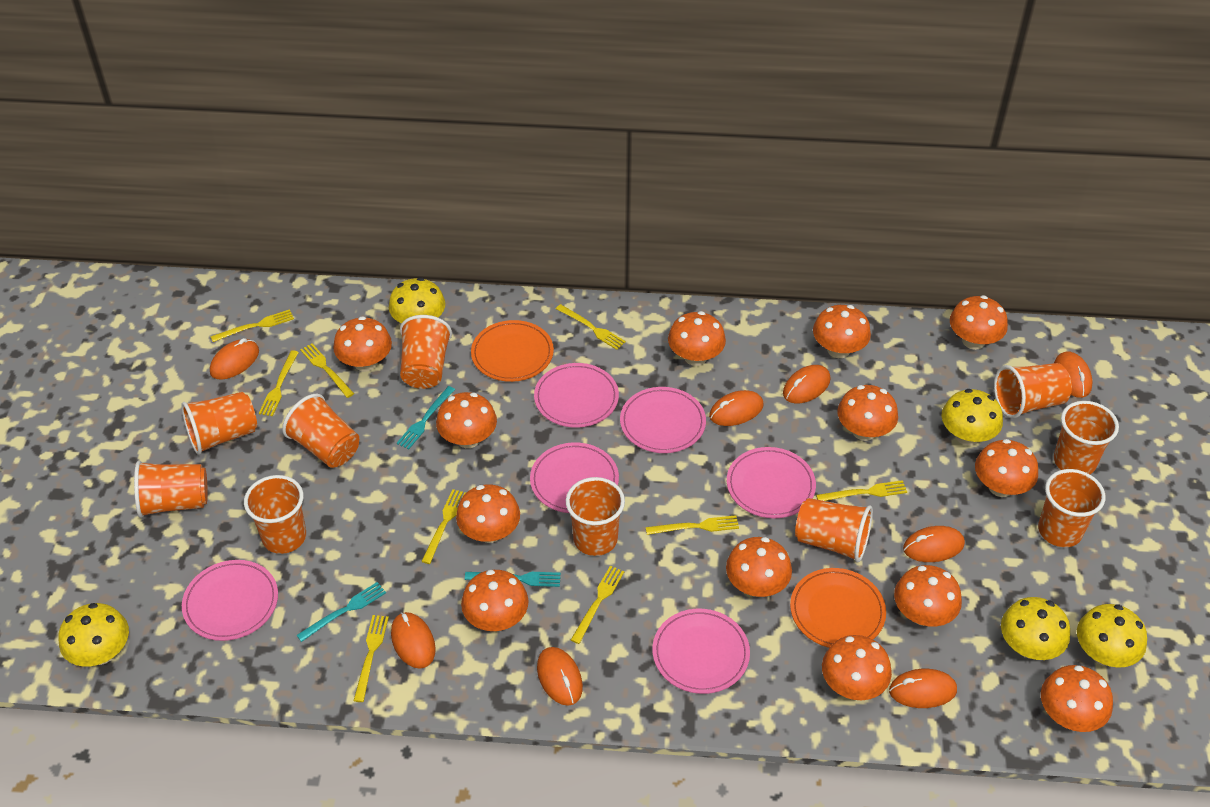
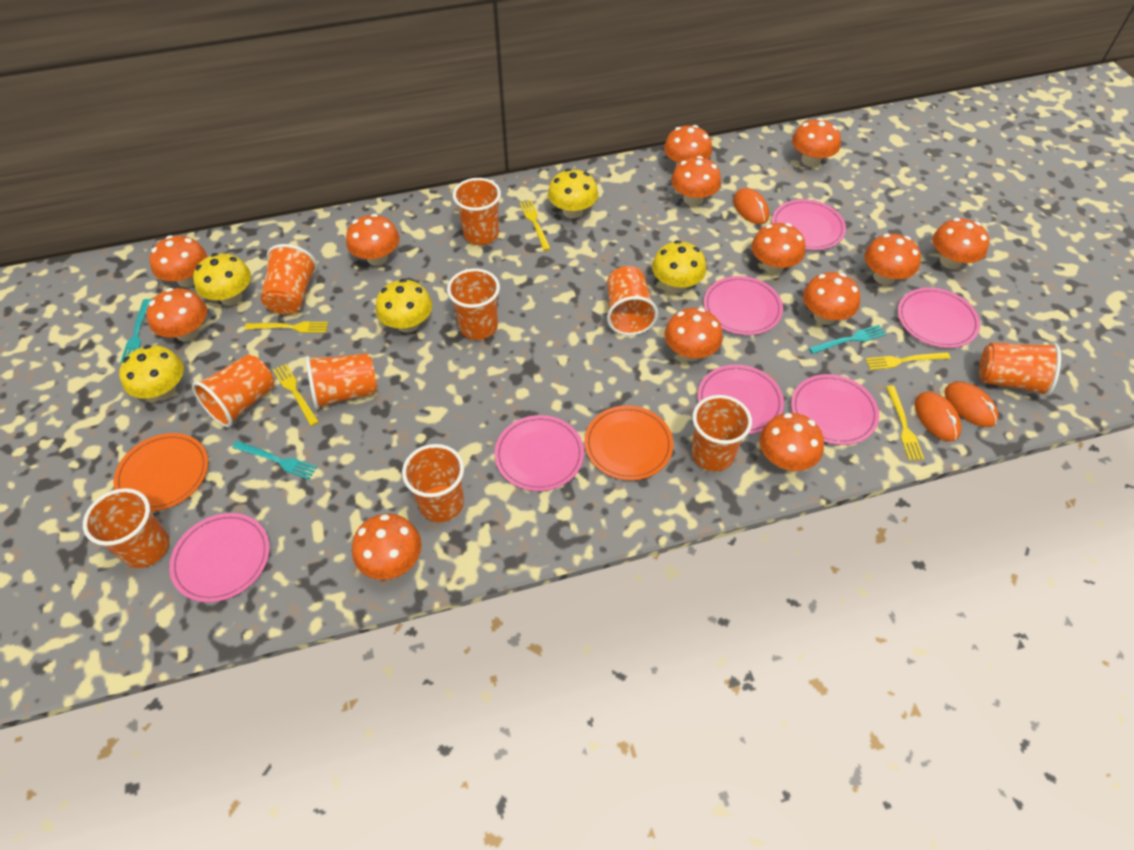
orange mouse: 8 -> 3
pink plate: 6 -> 7
yellow fork: 9 -> 5

